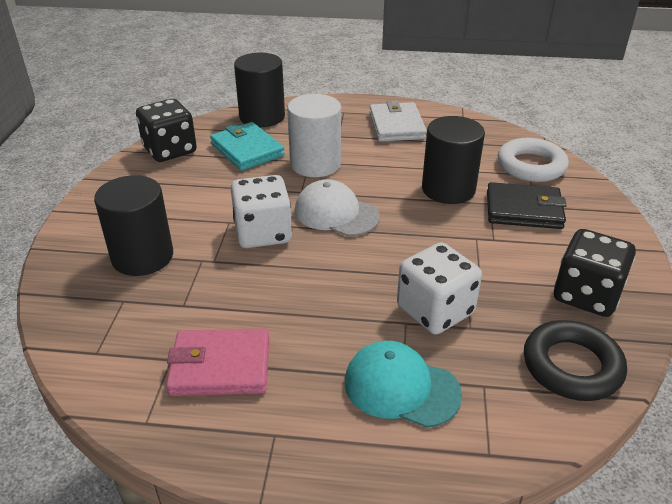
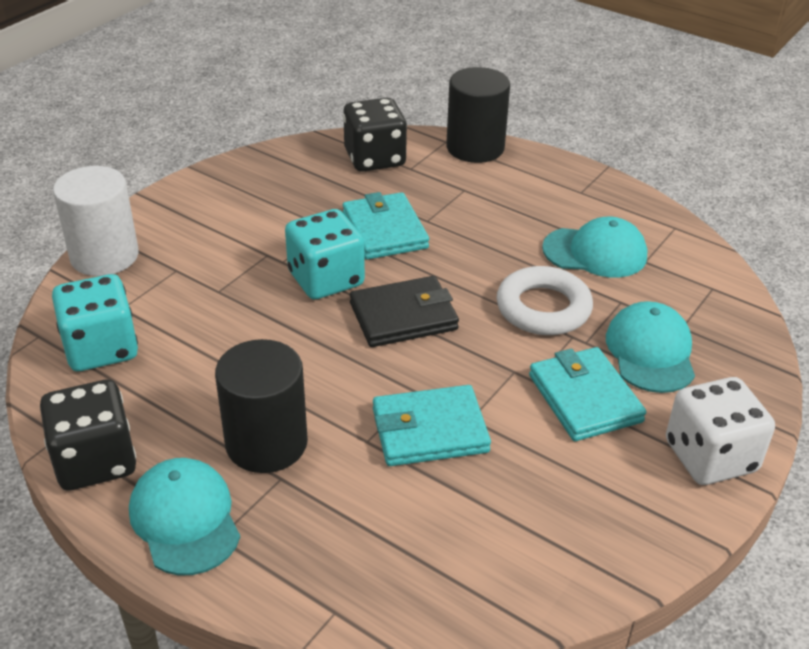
black cylinder: 3 -> 2
black ring: 1 -> 0
pink wallet: 1 -> 0
turquoise cap: 1 -> 3
turquoise dice: 0 -> 2
turquoise wallet: 1 -> 3
white cap: 1 -> 0
white dice: 2 -> 1
white wallet: 1 -> 0

